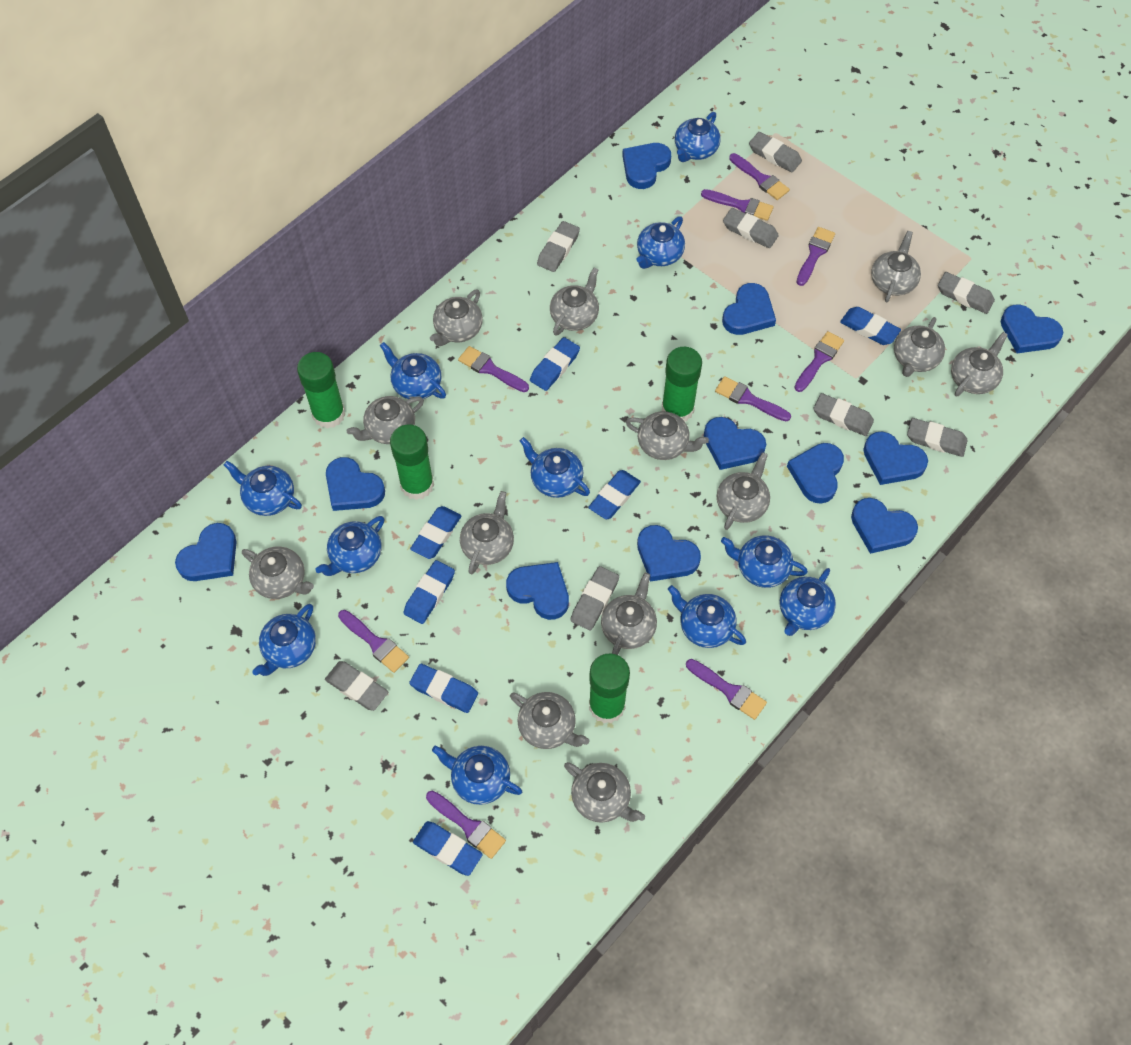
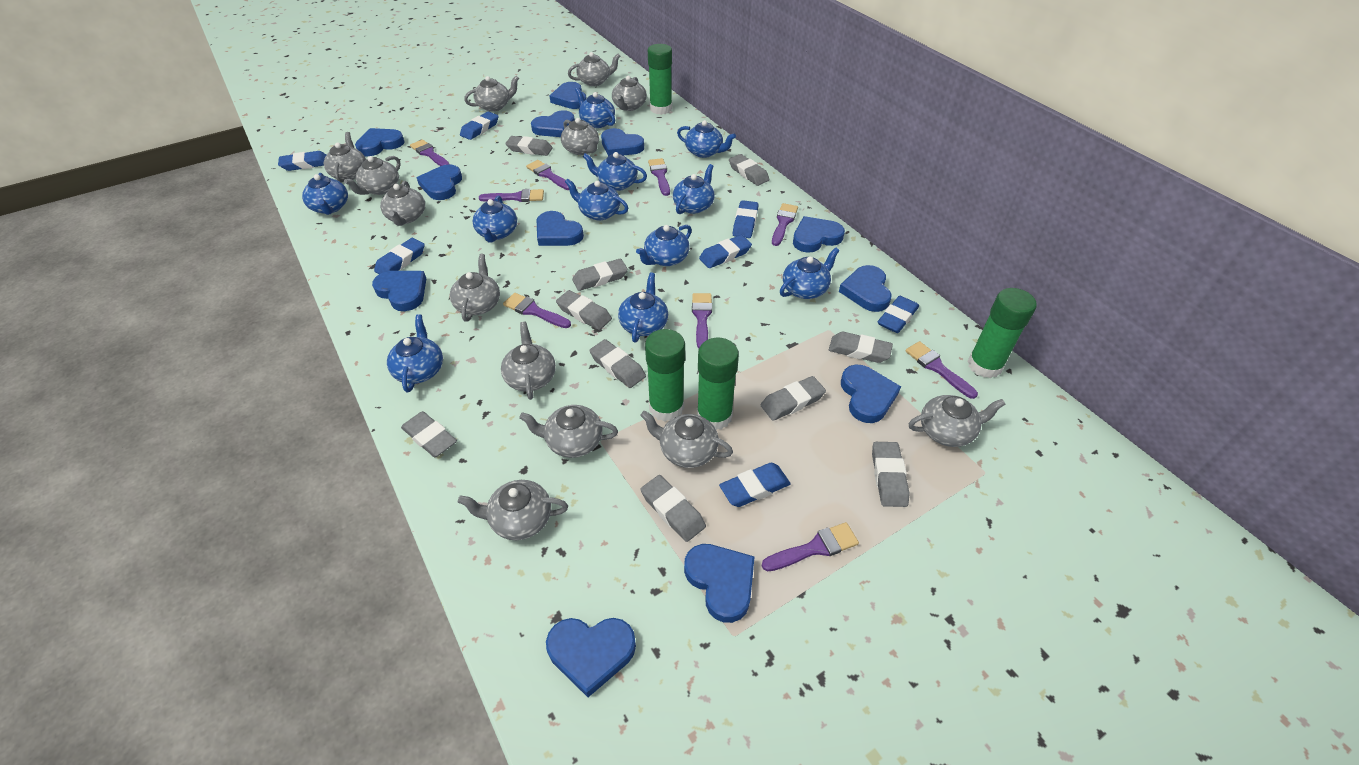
blue heart: 11 -> 12
grey eraser: 8 -> 10

